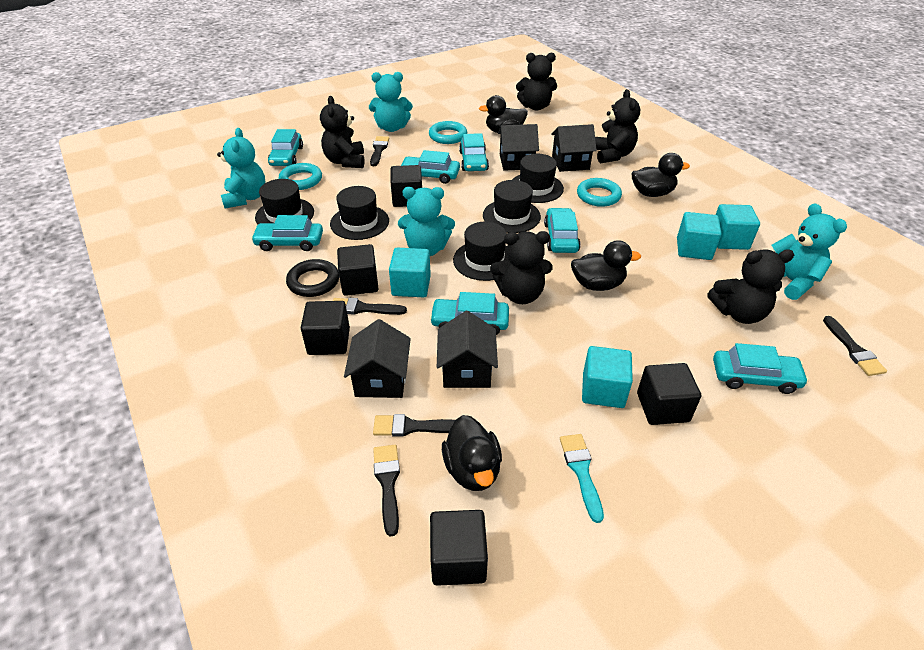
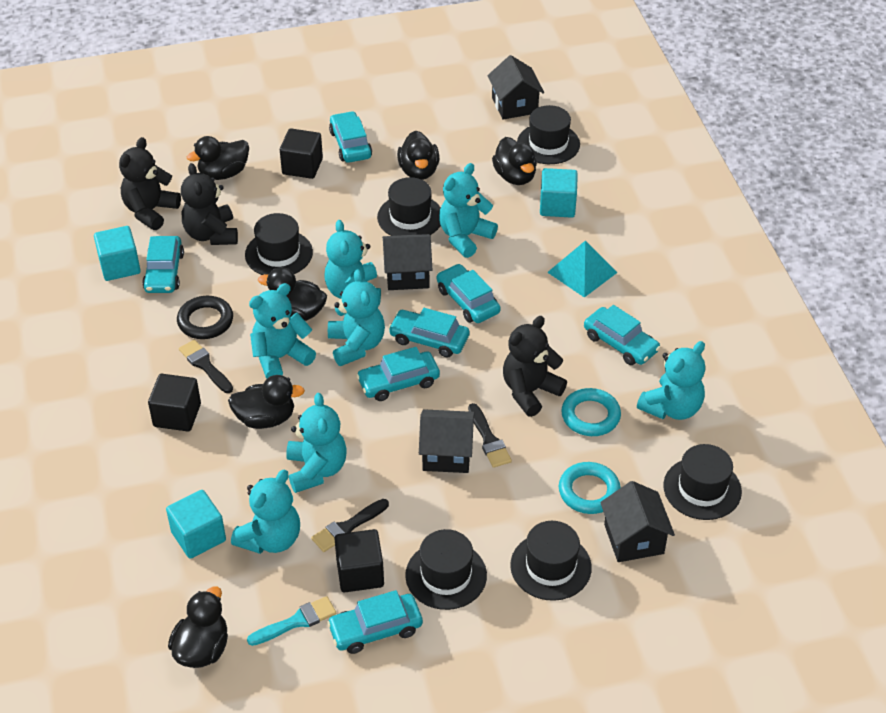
black brush: 5 -> 3
black cube: 5 -> 3
black duck: 4 -> 6
black hat: 5 -> 6
black teddy bear: 5 -> 3
turquoise cube: 4 -> 3
turquoise pyramid: 0 -> 1
turquoise ring: 3 -> 2
turquoise teddy bear: 4 -> 7

